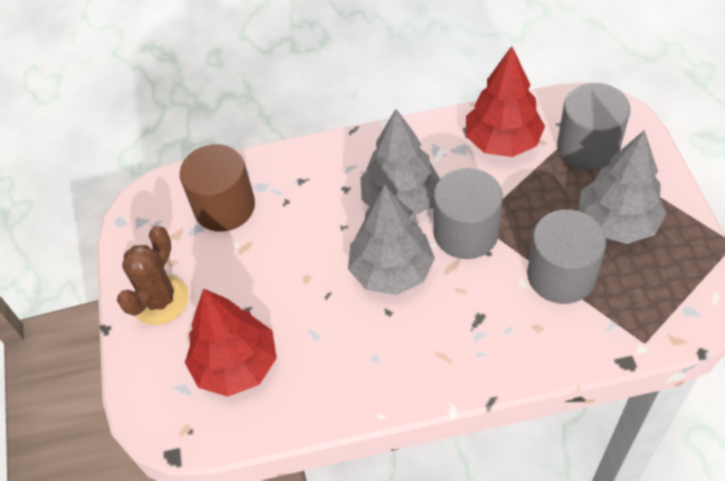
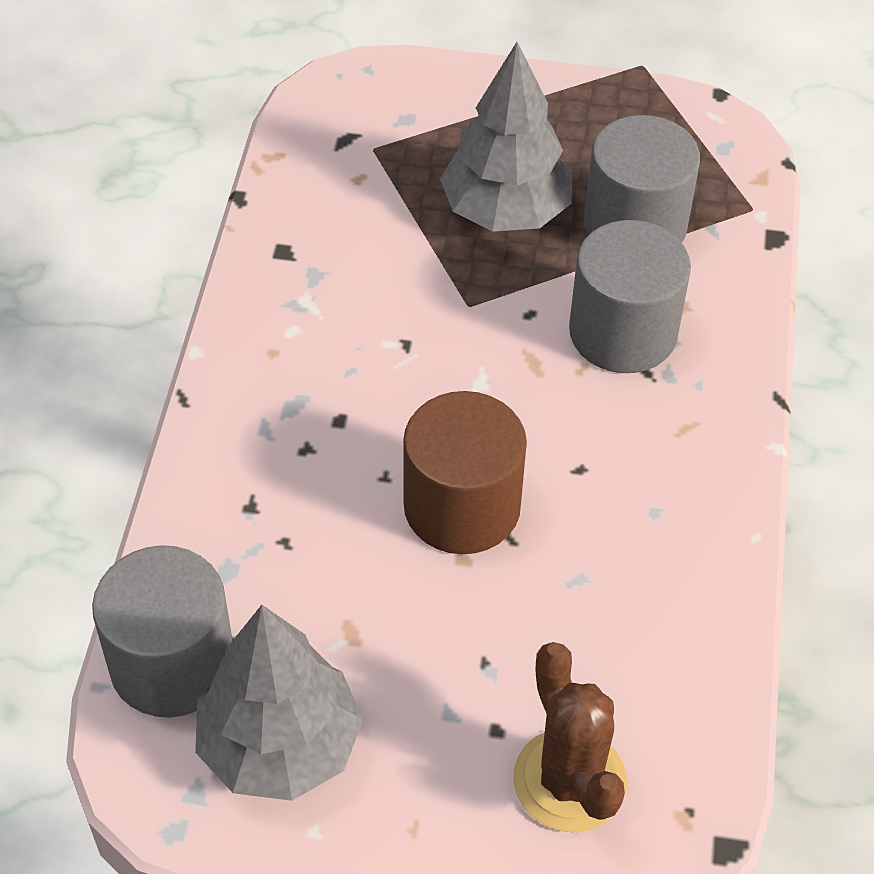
grey tree: 3 -> 2
red tree: 2 -> 0

